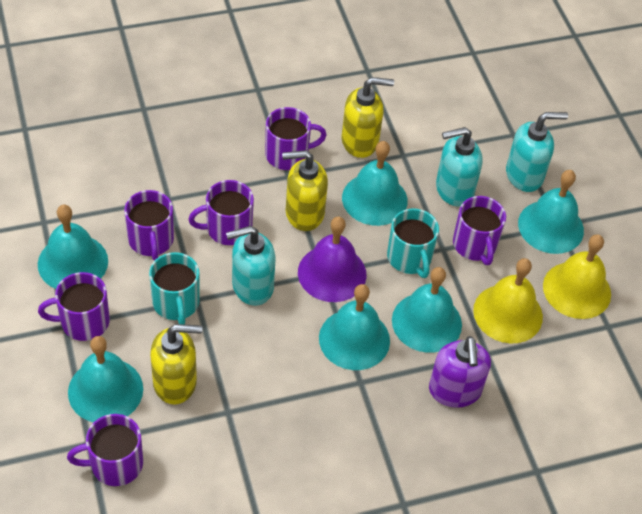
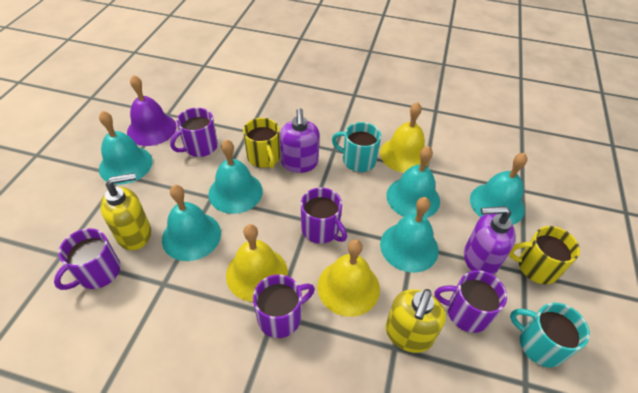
purple mug: 6 -> 5
purple soap dispenser: 1 -> 2
turquoise soap dispenser: 3 -> 0
yellow bell: 2 -> 3
yellow mug: 0 -> 2
yellow soap dispenser: 3 -> 2

